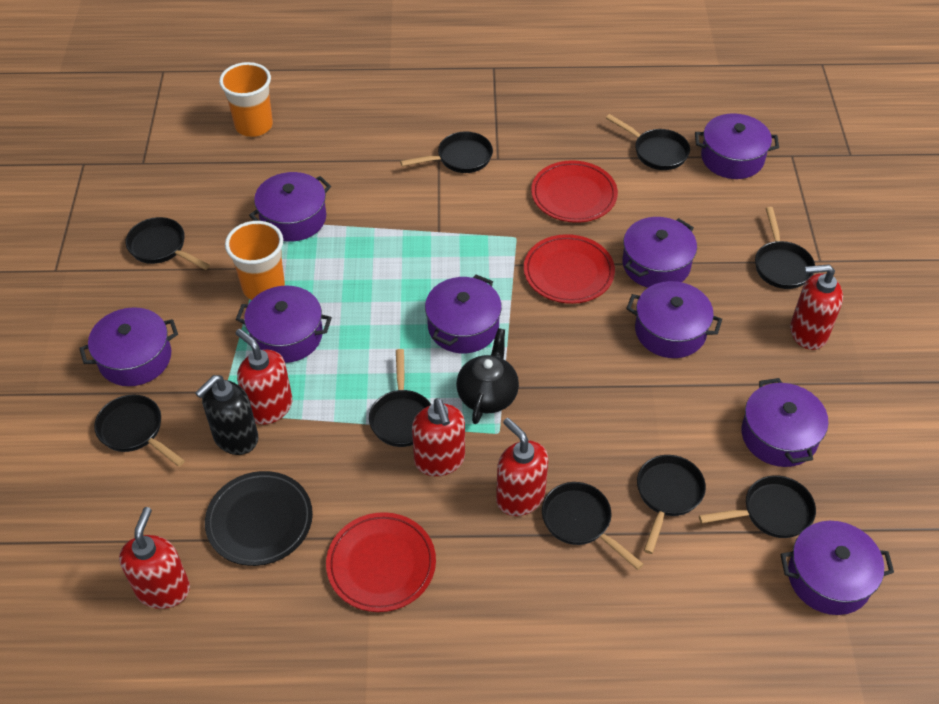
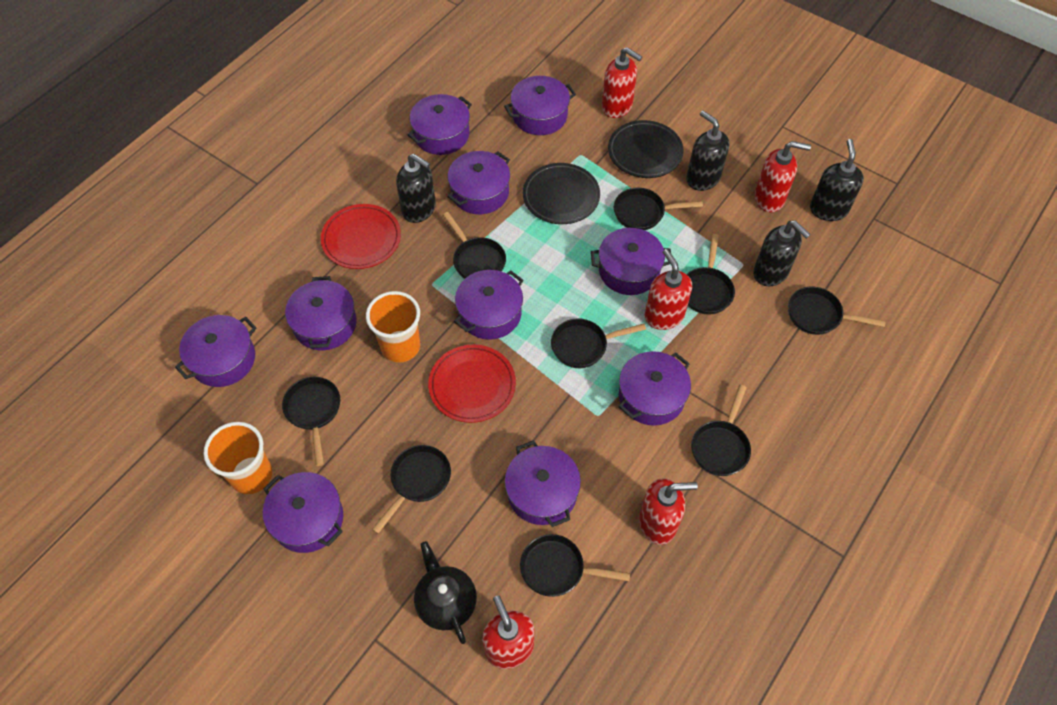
black plate: 1 -> 2
black soap dispenser: 1 -> 4
purple pot: 9 -> 10
red plate: 3 -> 2

